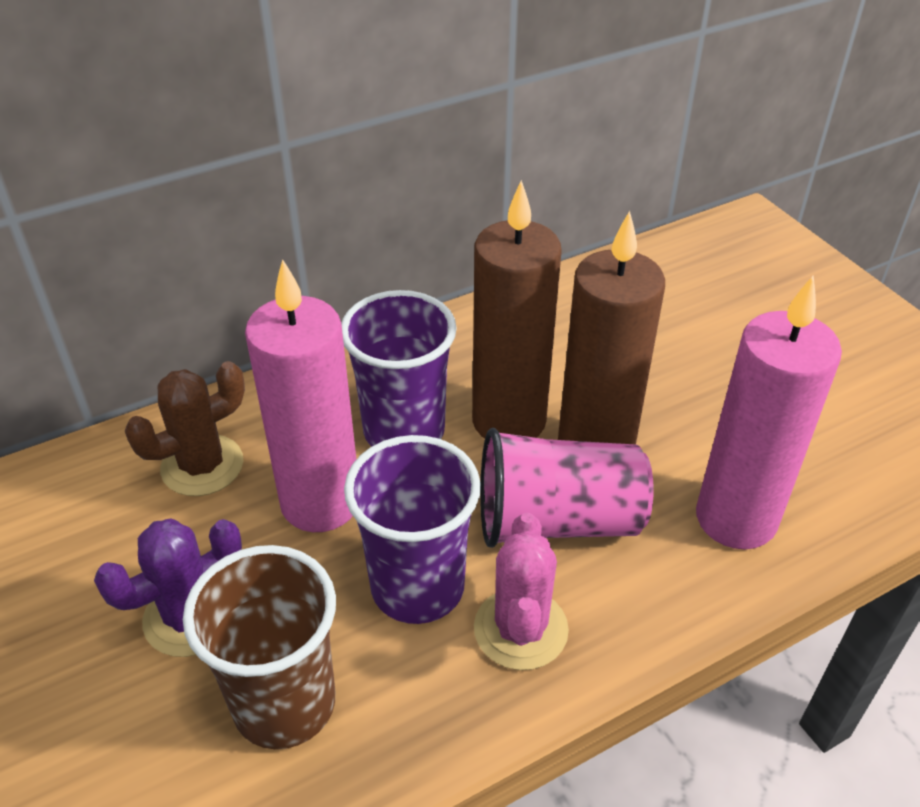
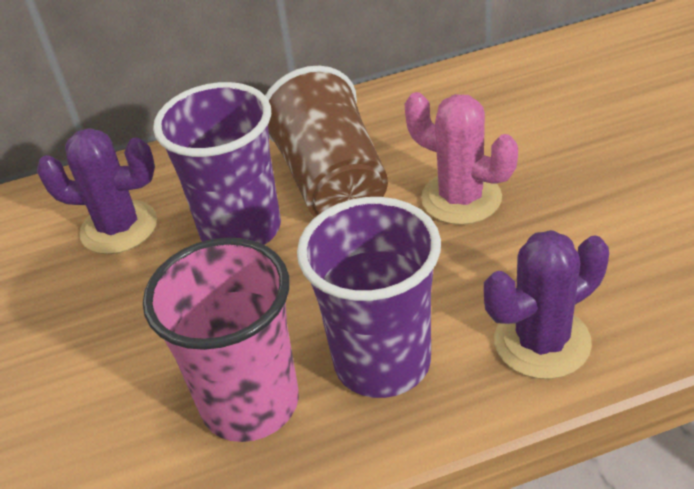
brown cactus: 1 -> 0
brown candle: 2 -> 0
pink candle: 2 -> 0
purple cactus: 1 -> 2

